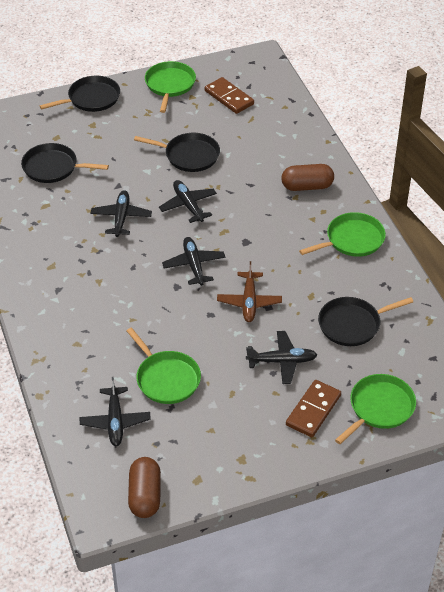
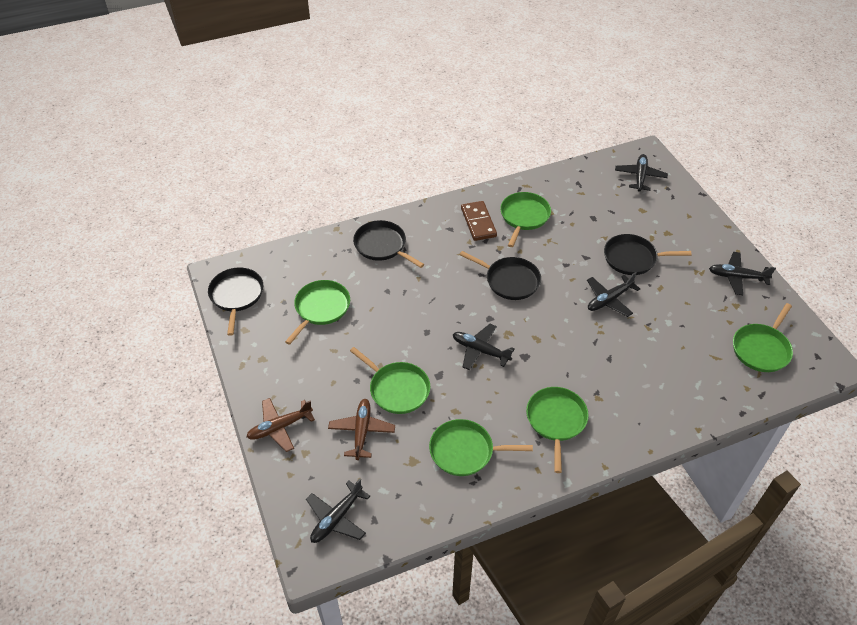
brown capsule: 2 -> 0
brown domino: 2 -> 1
brown plane: 1 -> 2
green pan: 4 -> 6

